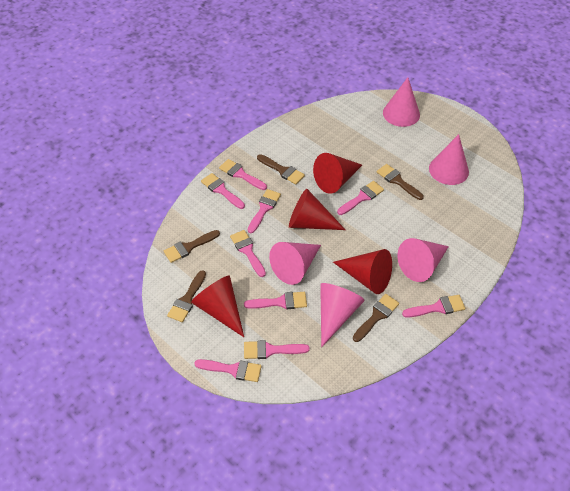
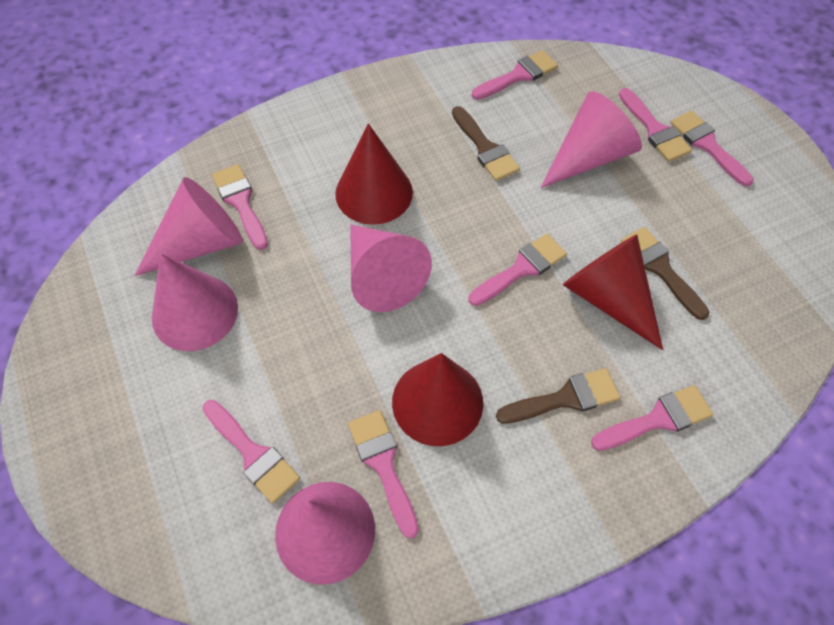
brown brush: 5 -> 3
pink brush: 9 -> 8
red cone: 4 -> 3

